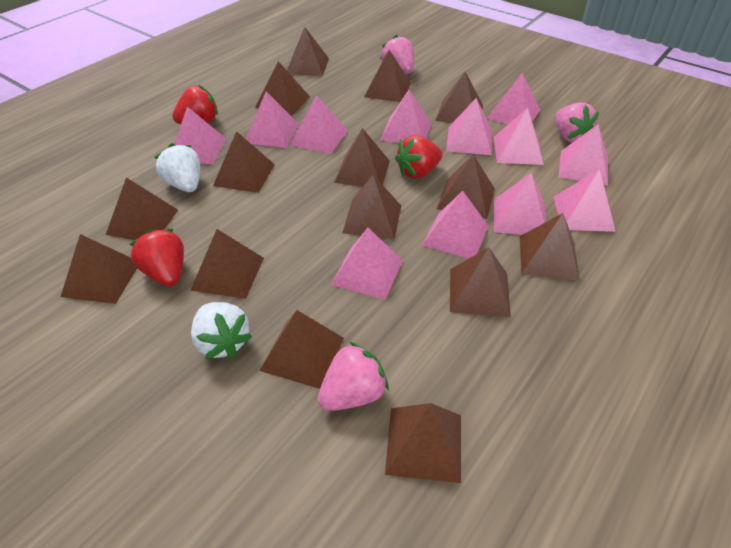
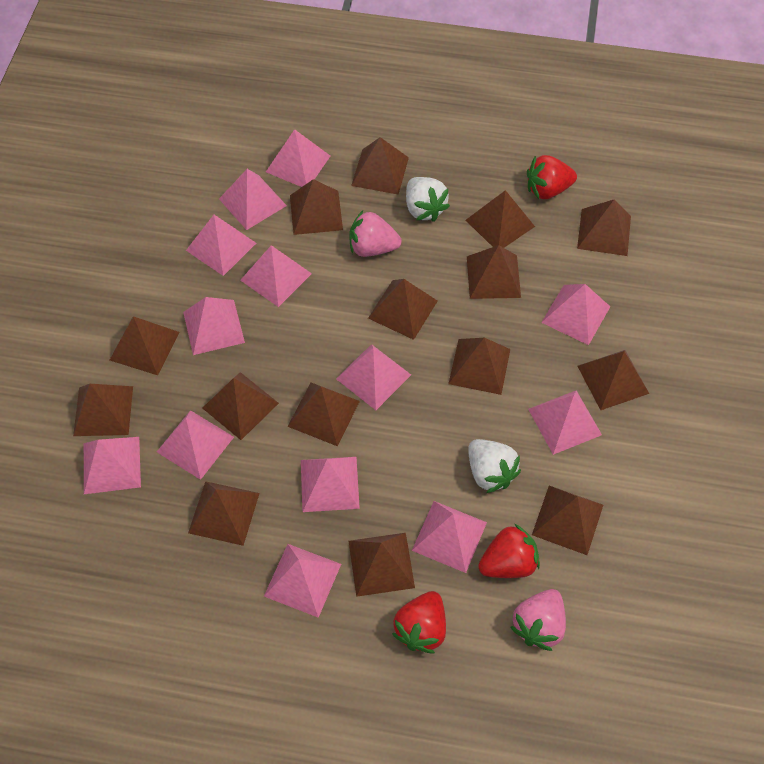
pink pyramid: 12 -> 13
pink strawberry: 3 -> 2

